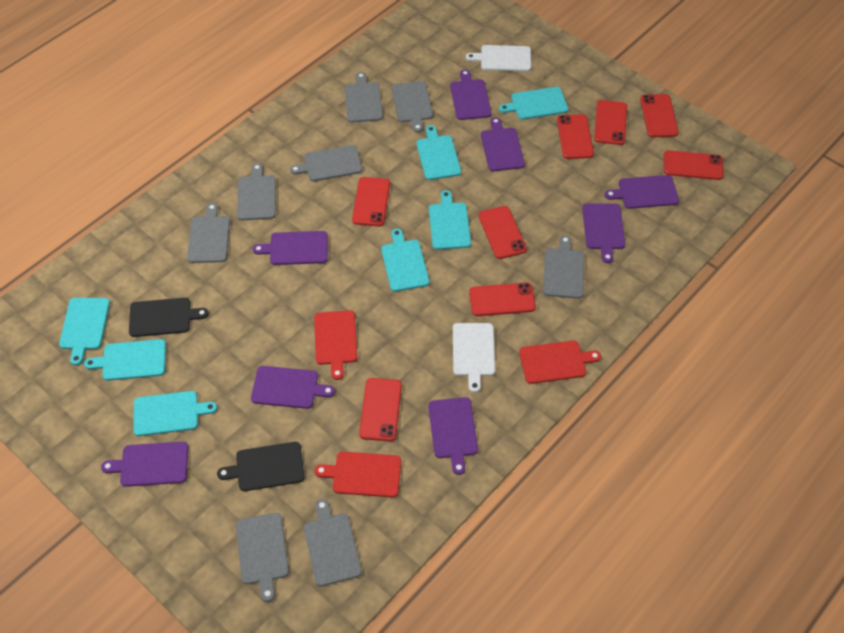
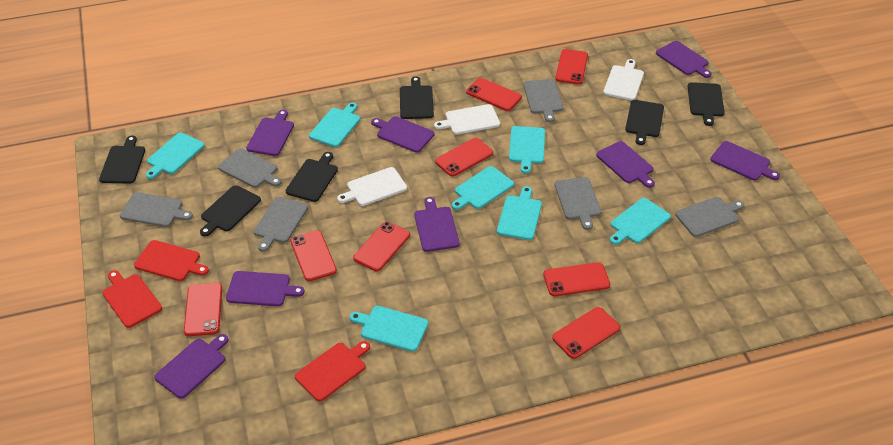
black cutting board: 2 -> 6
grey cutting board: 8 -> 6
white cutting board: 2 -> 3

